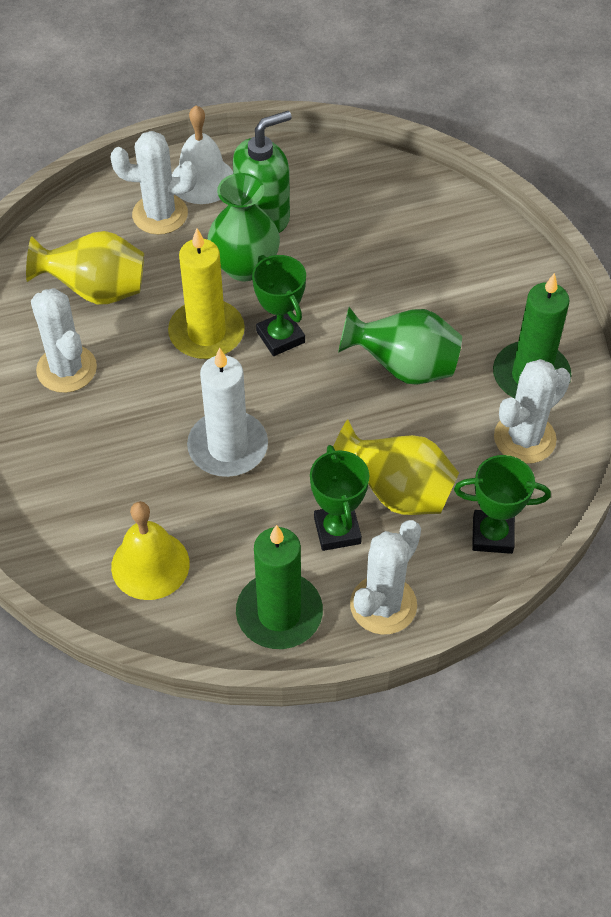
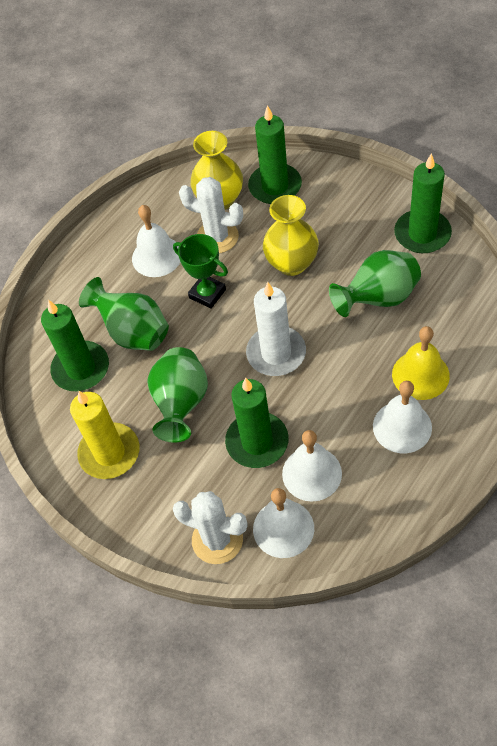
green candle: 2 -> 4
green soap dispenser: 1 -> 0
green trophy: 3 -> 1
green vase: 2 -> 3
white bell: 1 -> 4
white cactus: 4 -> 2

